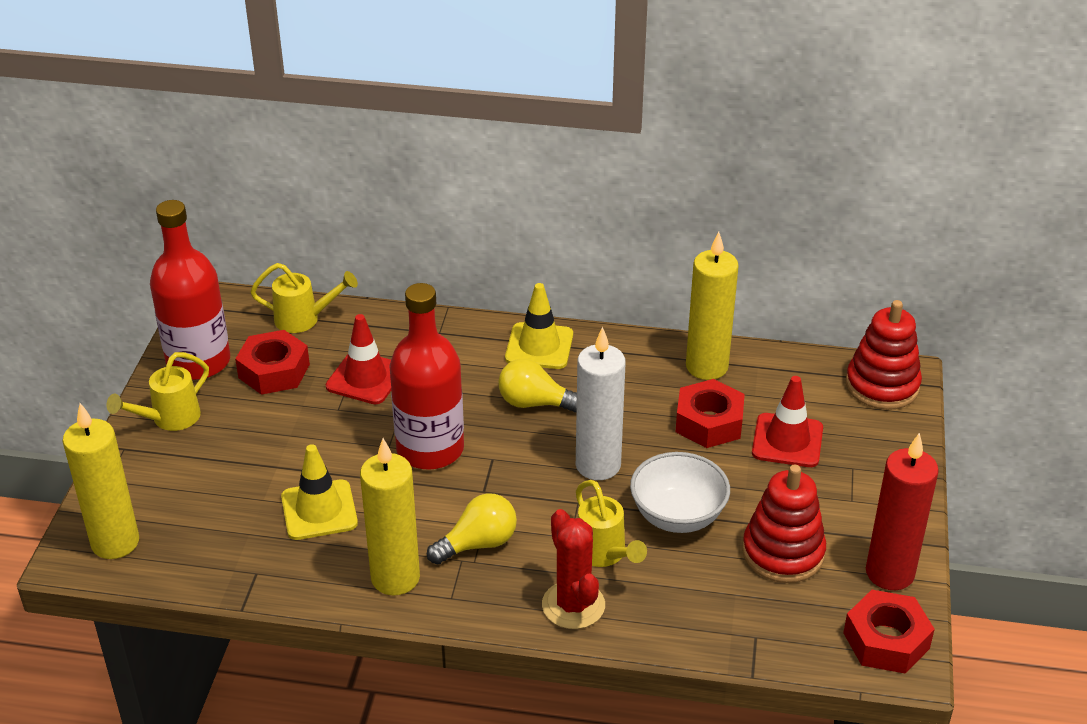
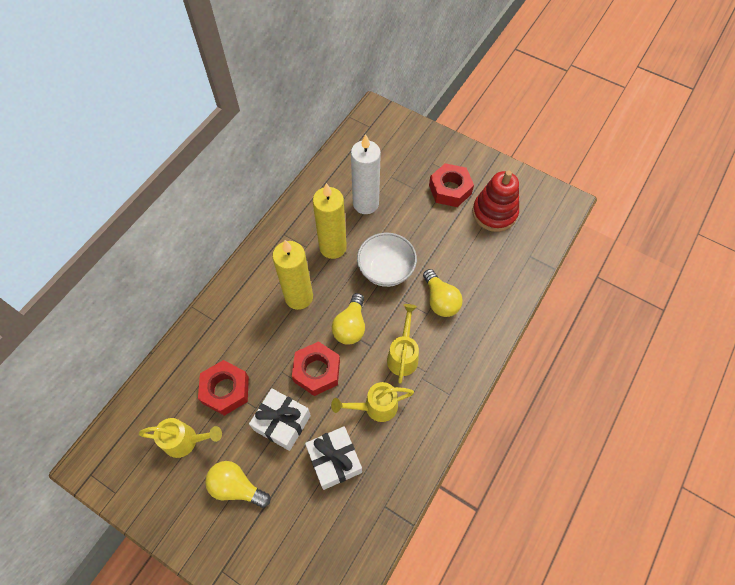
red bottle: 2 -> 0
red cactus: 1 -> 0
red candle: 1 -> 0
red stacking toy: 2 -> 1
red traffic cone: 2 -> 0
white gift: 0 -> 2
yellow candle: 3 -> 2
yellow light bulb: 2 -> 3
yellow traffic cone: 2 -> 0

